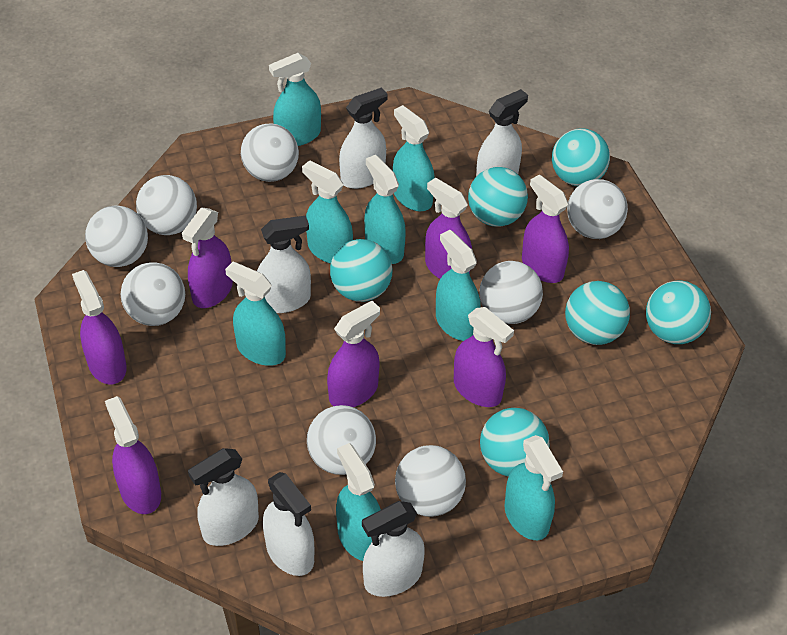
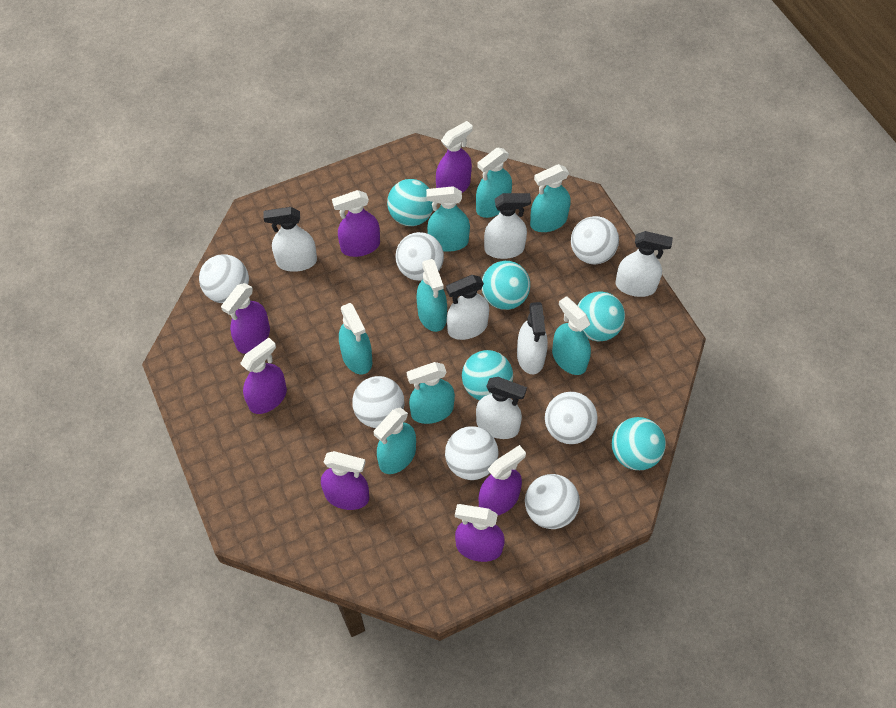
turquoise ball: 6 -> 5
white ball: 8 -> 7

